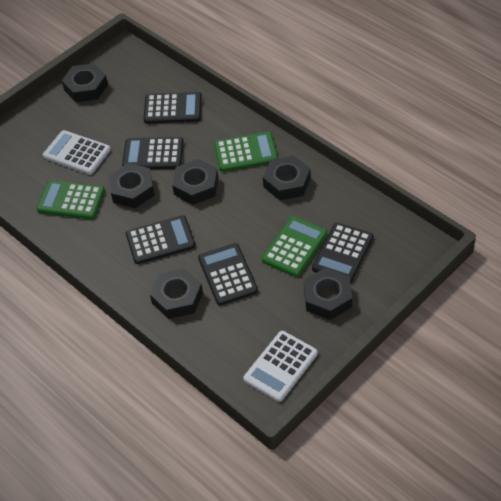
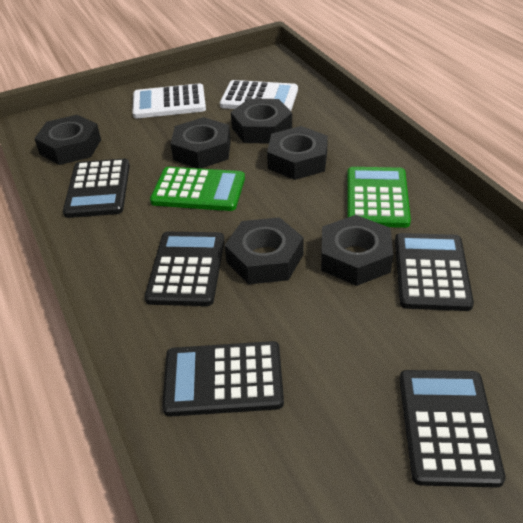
green calculator: 3 -> 2

